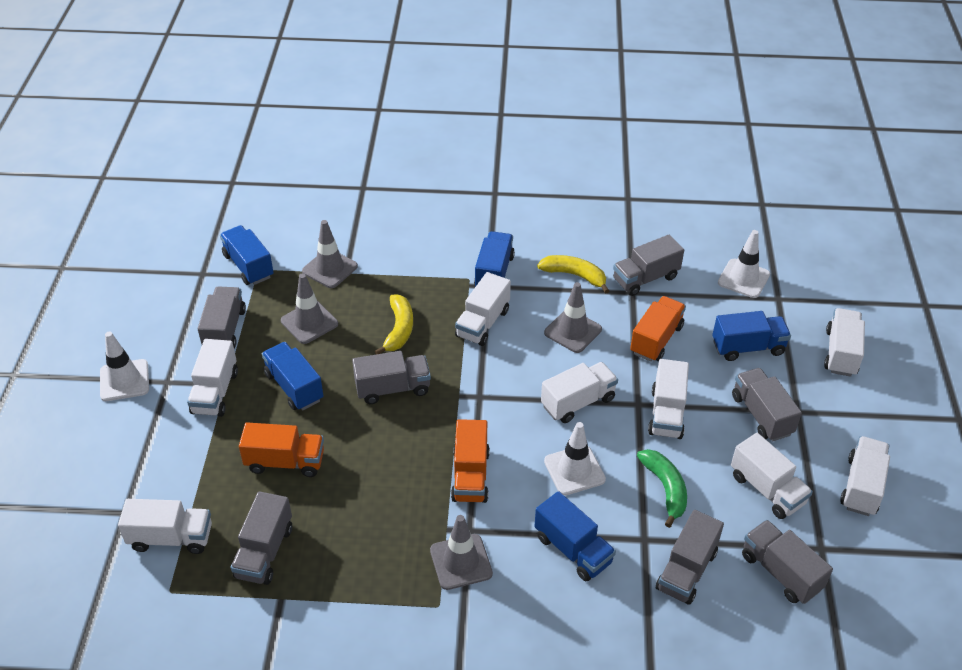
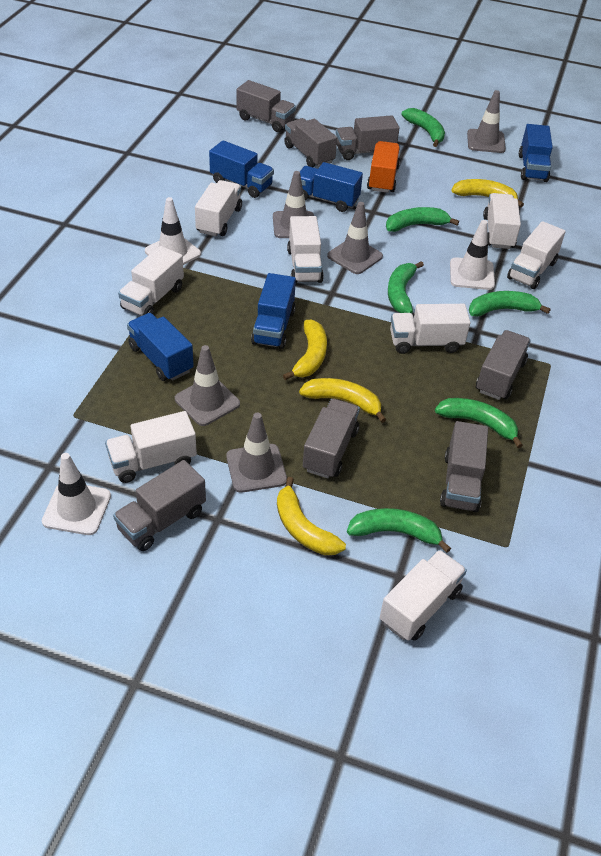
green banana: 1 -> 6
grey traffic cone: 4 -> 5
orange truck: 3 -> 1
yellow banana: 2 -> 4

